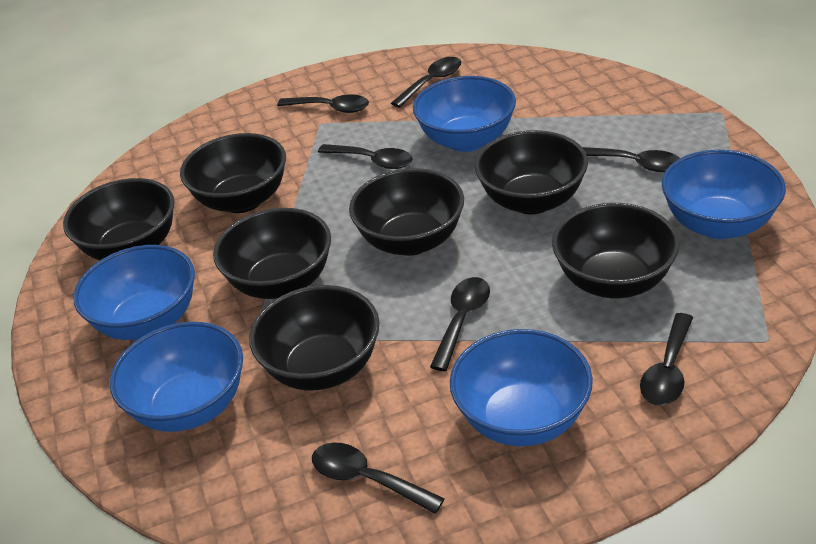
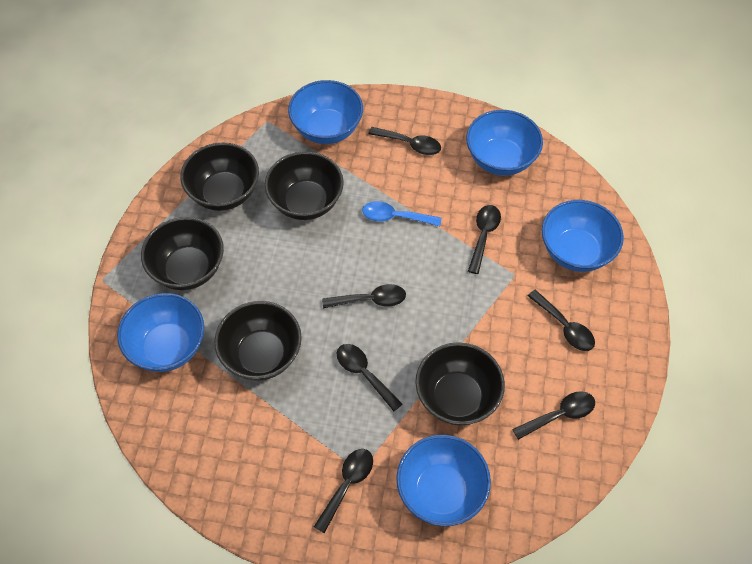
black bowl: 7 -> 5
blue spoon: 0 -> 1

